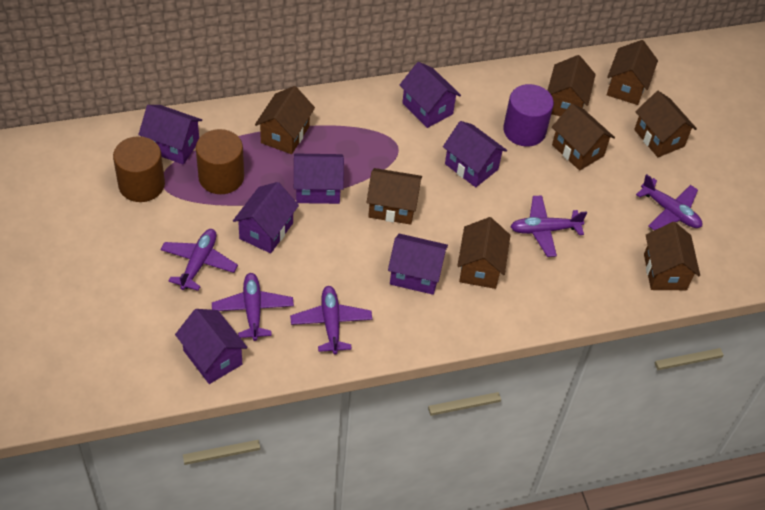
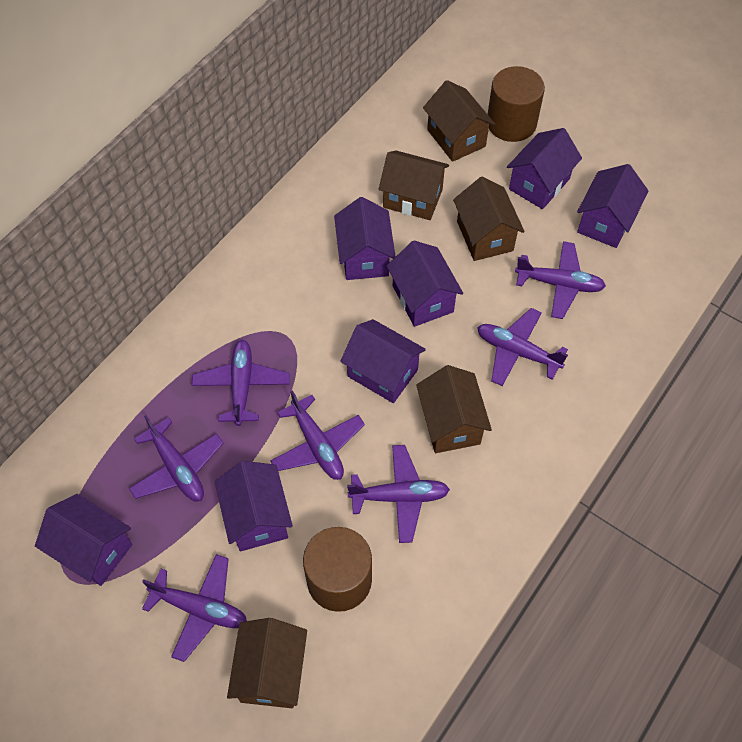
brown house: 8 -> 5
purple cylinder: 1 -> 0
purple plane: 5 -> 7

